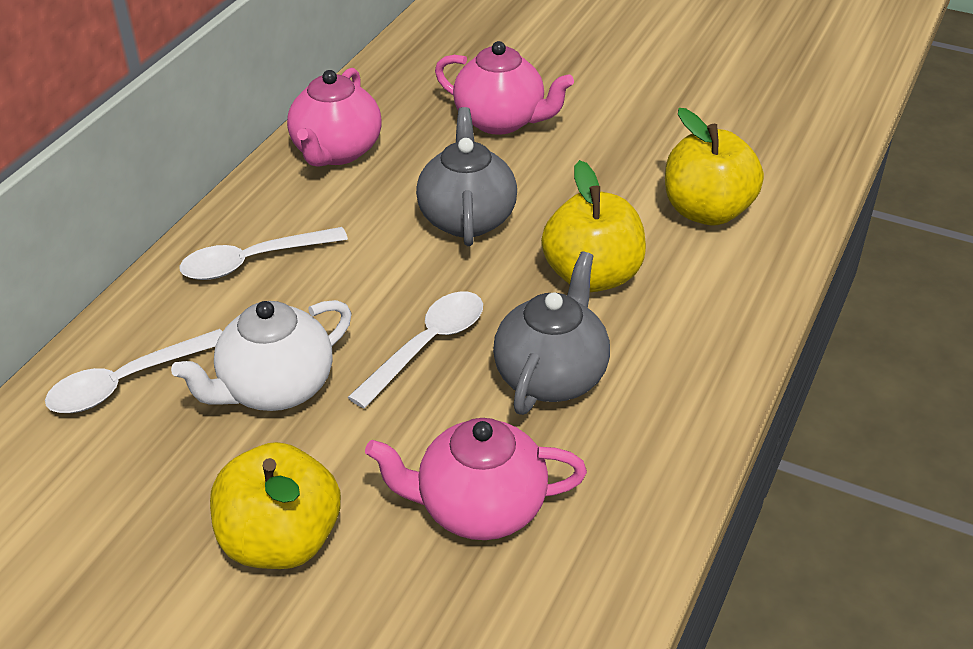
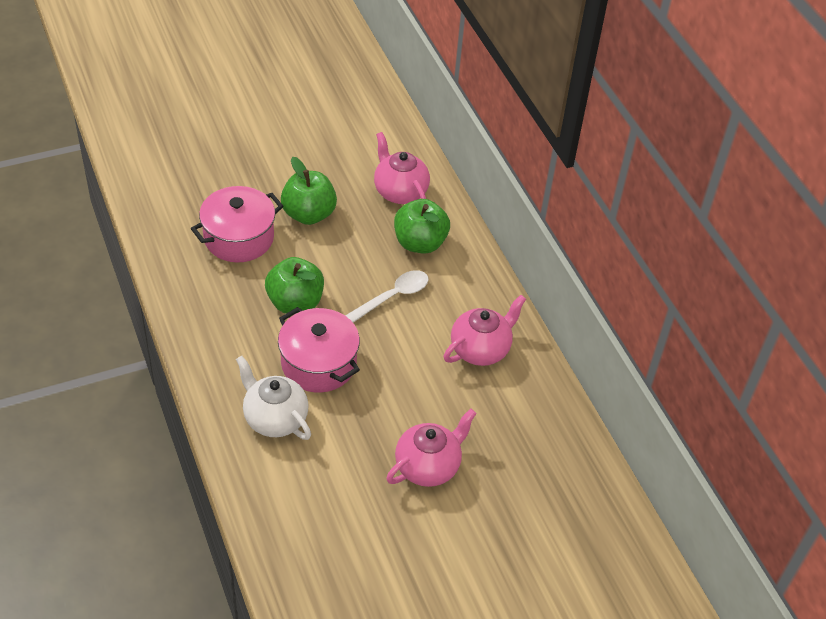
green apple: 0 -> 3
grey teapot: 2 -> 0
pink pot: 0 -> 2
white spoon: 3 -> 1
yellow apple: 3 -> 0

